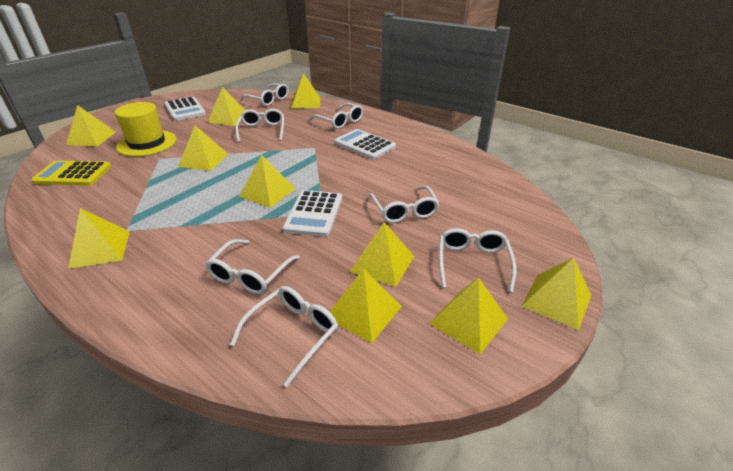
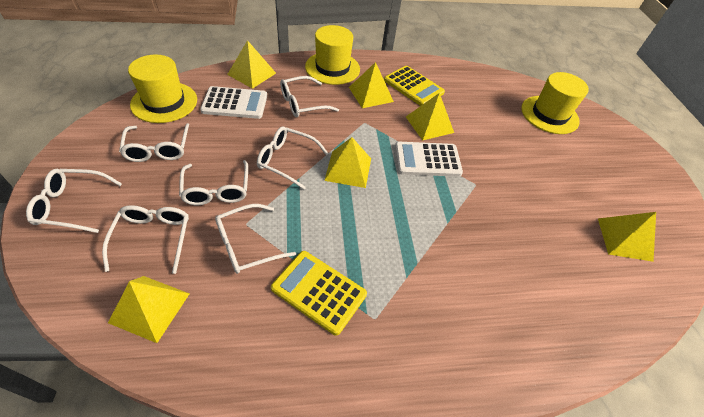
white calculator: 3 -> 2
yellow calculator: 1 -> 2
yellow hat: 1 -> 3
yellow pyramid: 10 -> 6

